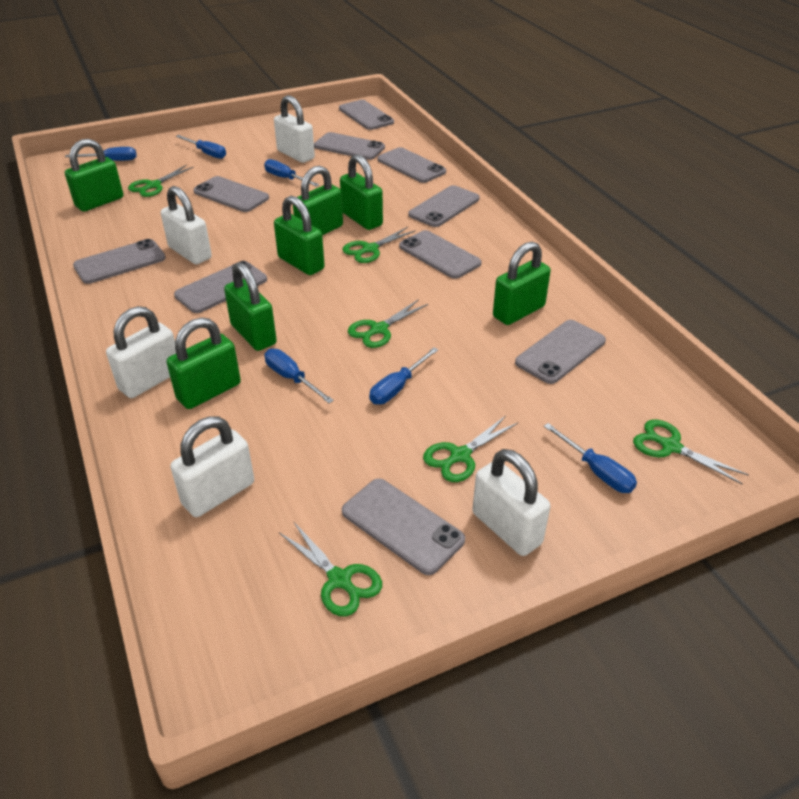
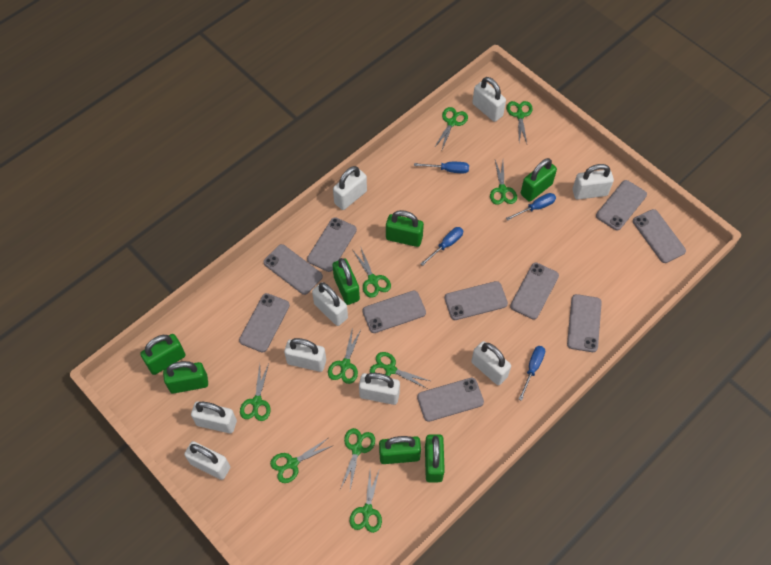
blue screwdriver: 6 -> 4
green scissors: 6 -> 10
white padlock: 5 -> 9

